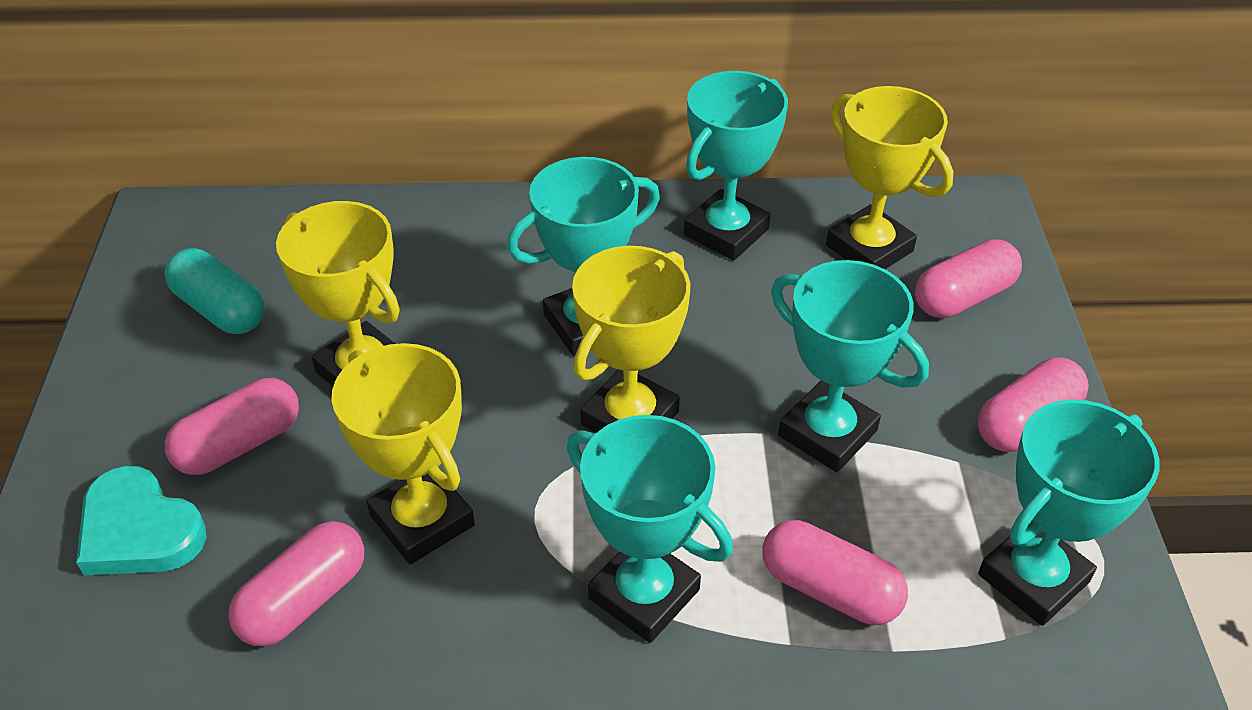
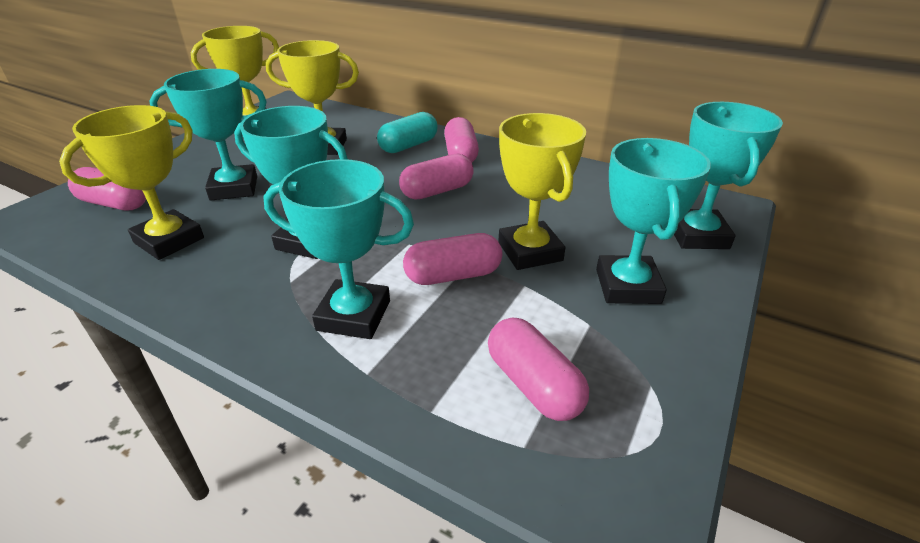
turquoise heart: 1 -> 0

